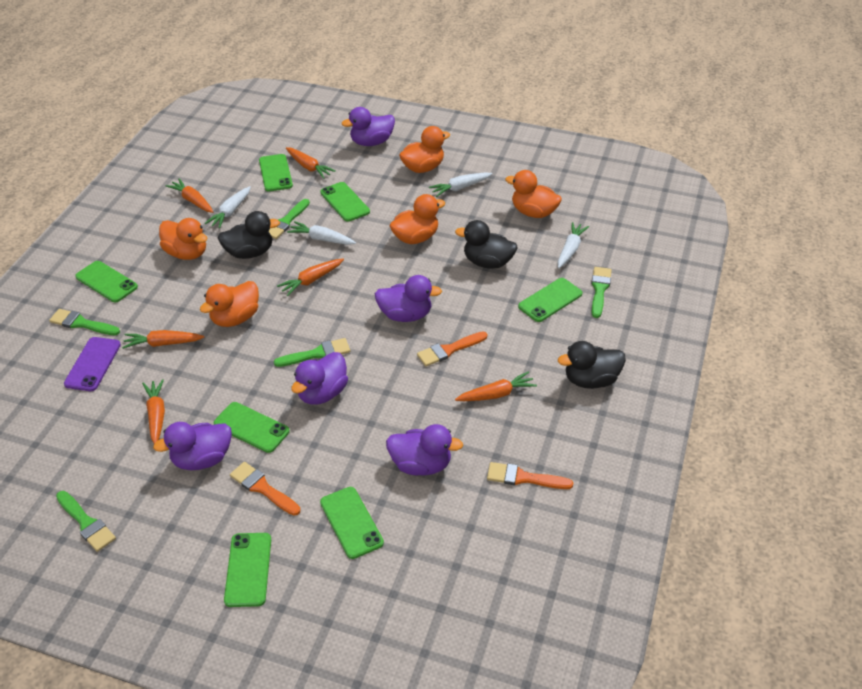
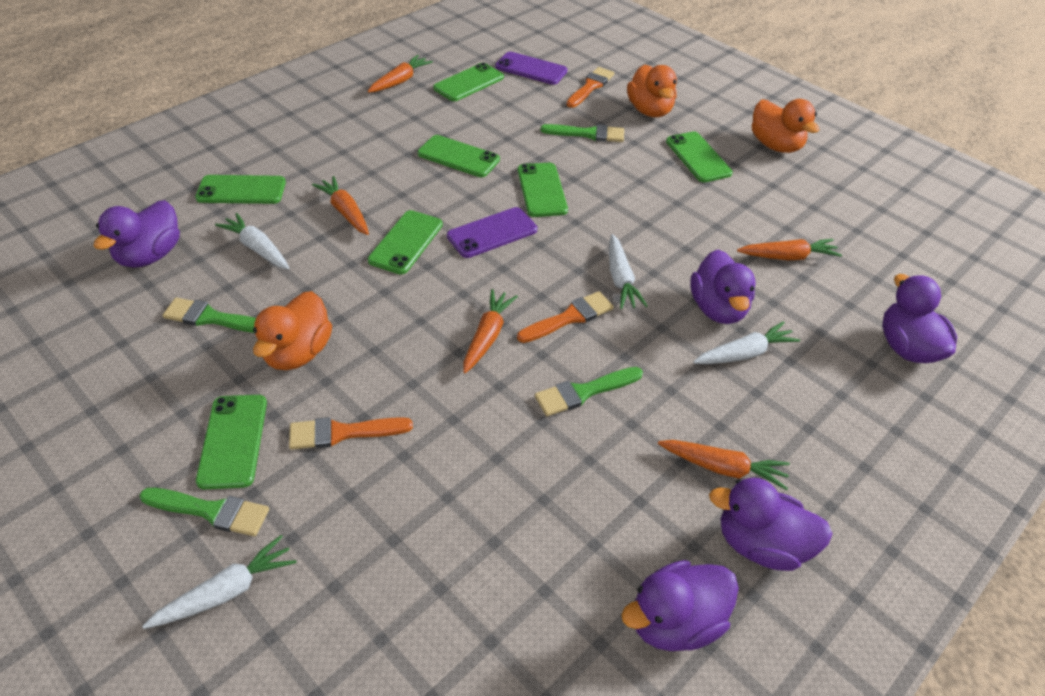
black duck: 3 -> 0
green brush: 5 -> 4
orange carrot: 6 -> 5
orange duck: 5 -> 3
purple phone: 1 -> 2

